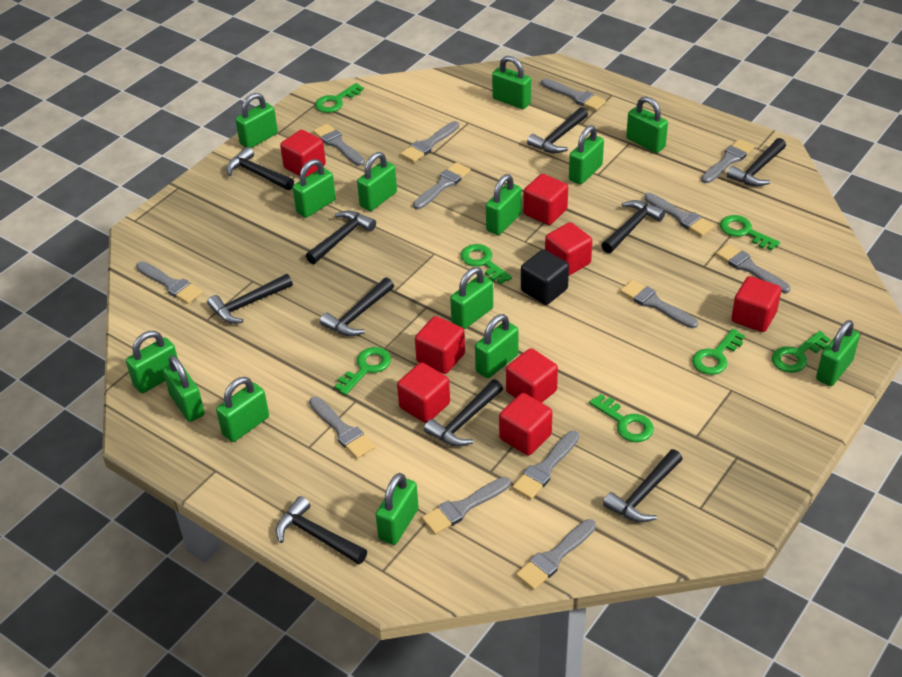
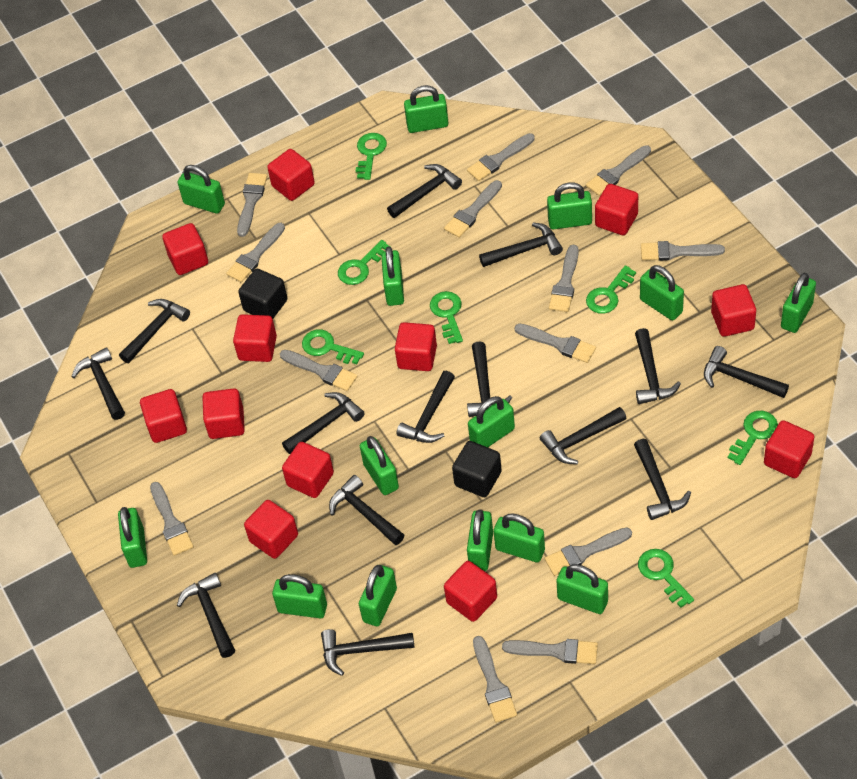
black cube: 1 -> 2
black hammer: 10 -> 14
red cube: 8 -> 12

